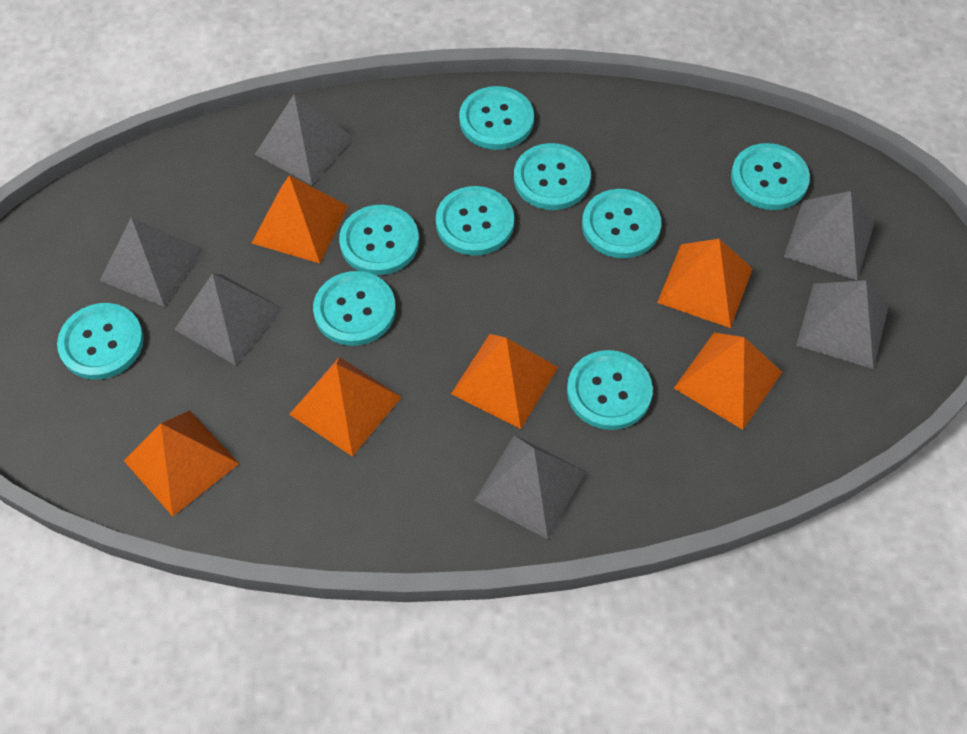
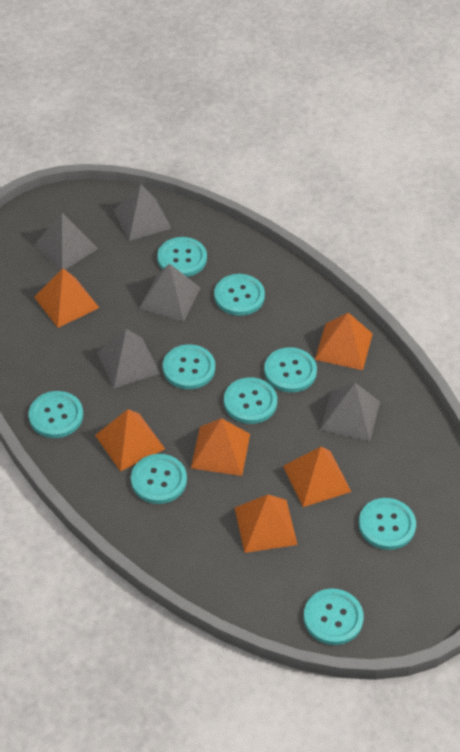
grey pyramid: 6 -> 5

